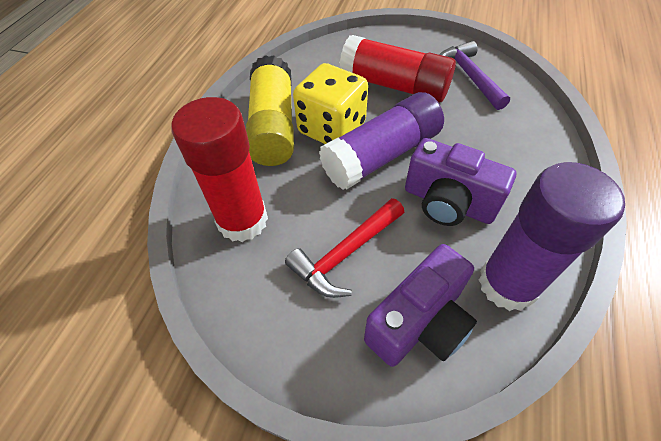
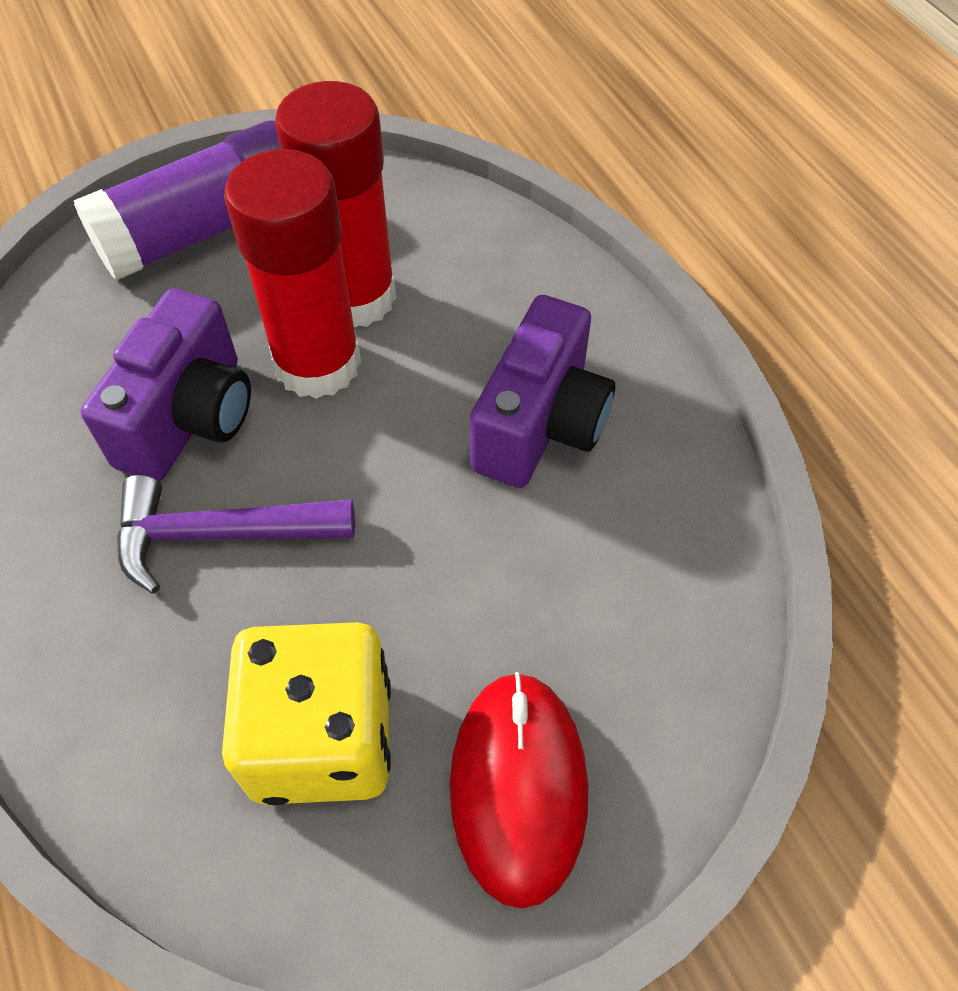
purple glue stick: 2 -> 1
red hammer: 1 -> 0
red mouse: 0 -> 1
yellow glue stick: 1 -> 0

